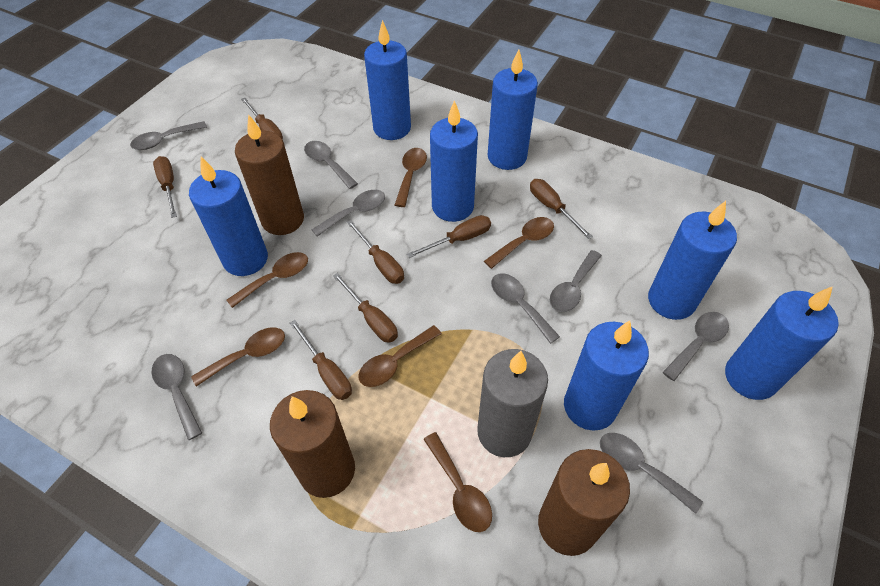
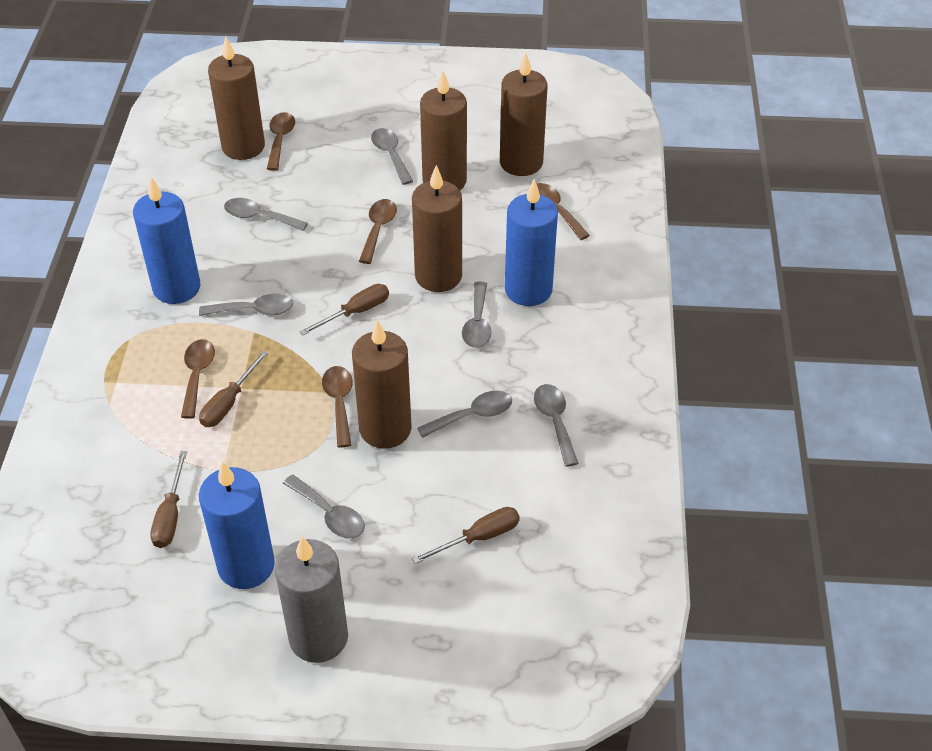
blue candle: 7 -> 3
brown candle: 3 -> 5
brown screwdriver: 7 -> 4
brown spoon: 6 -> 5
grey spoon: 8 -> 7

